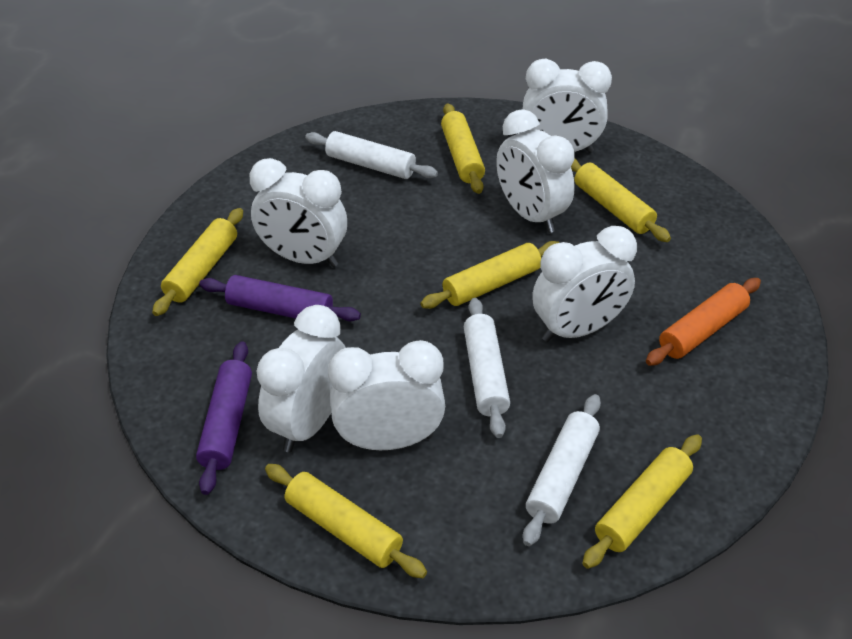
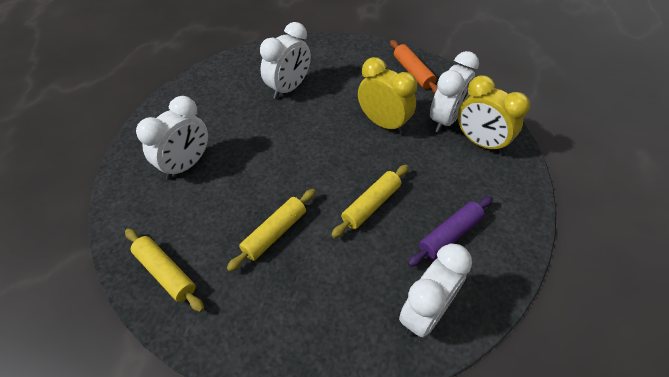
purple rolling pin: 2 -> 1
white clock: 6 -> 4
white rolling pin: 3 -> 0
yellow clock: 0 -> 2
yellow rolling pin: 6 -> 3

